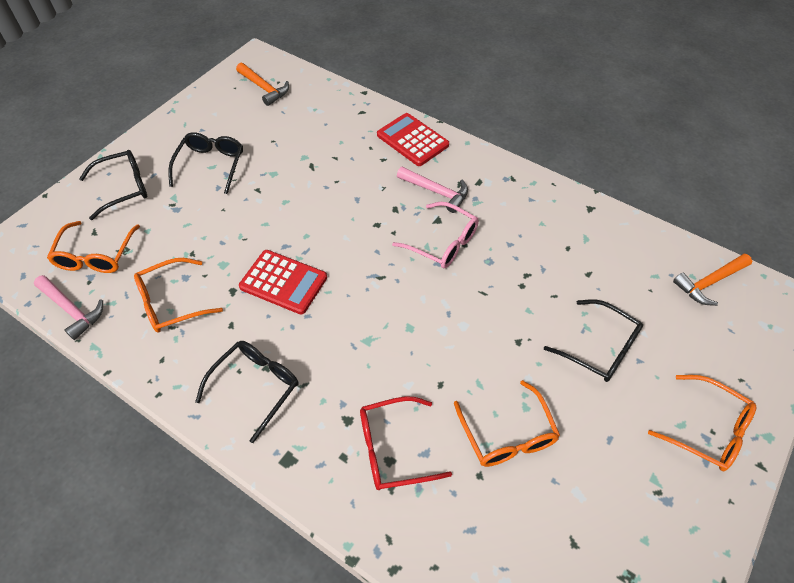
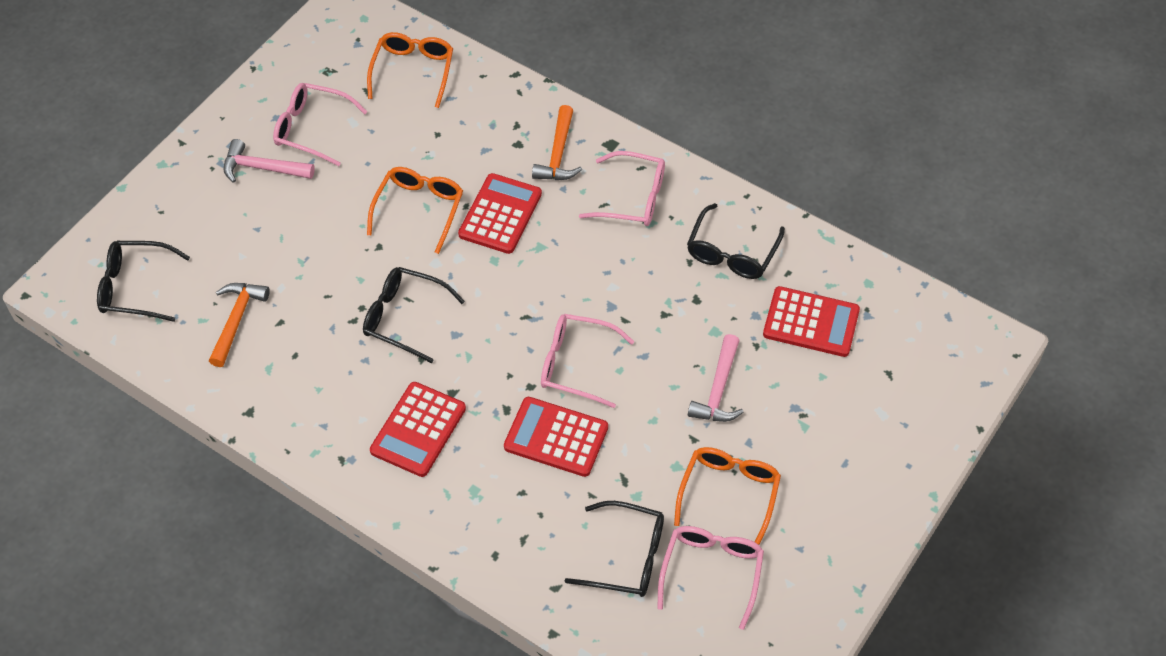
orange glasses: 4 -> 3
pink glasses: 1 -> 4
red calculator: 2 -> 4
red glasses: 1 -> 0

